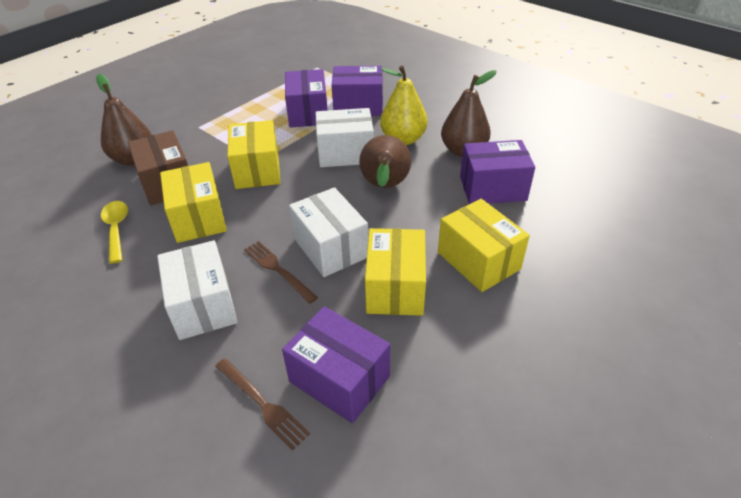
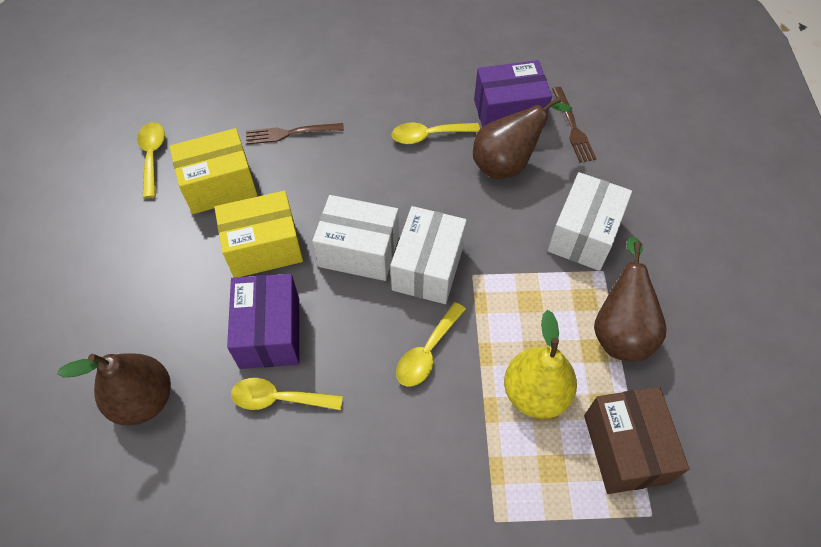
purple box: 4 -> 2
yellow box: 4 -> 2
yellow spoon: 1 -> 4

